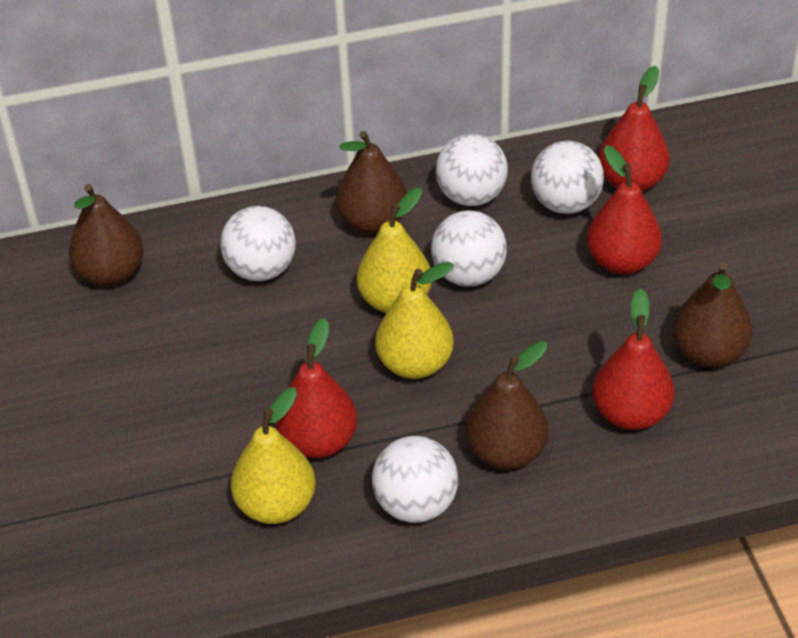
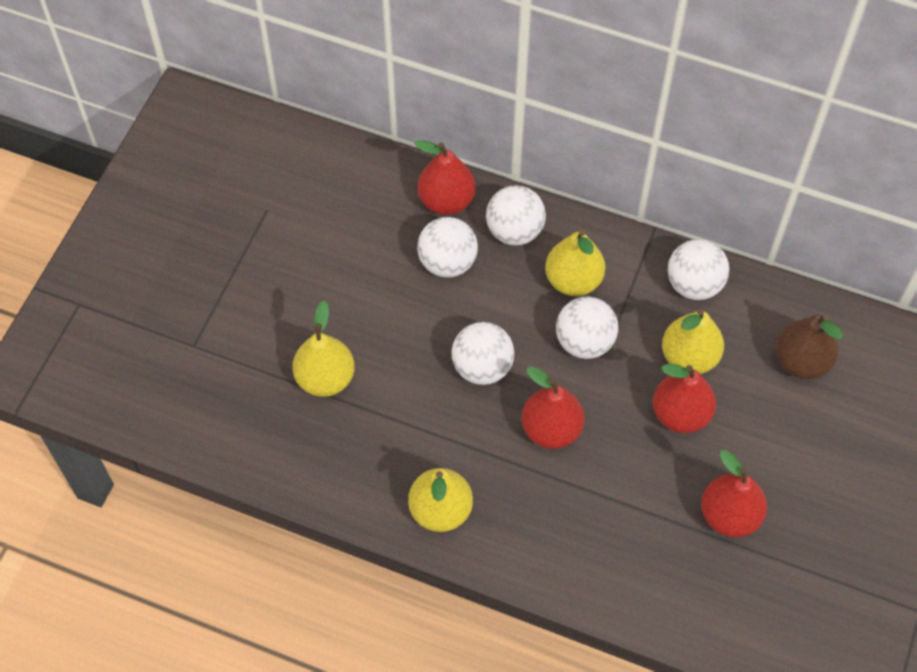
brown pear: 4 -> 1
yellow pear: 3 -> 4

